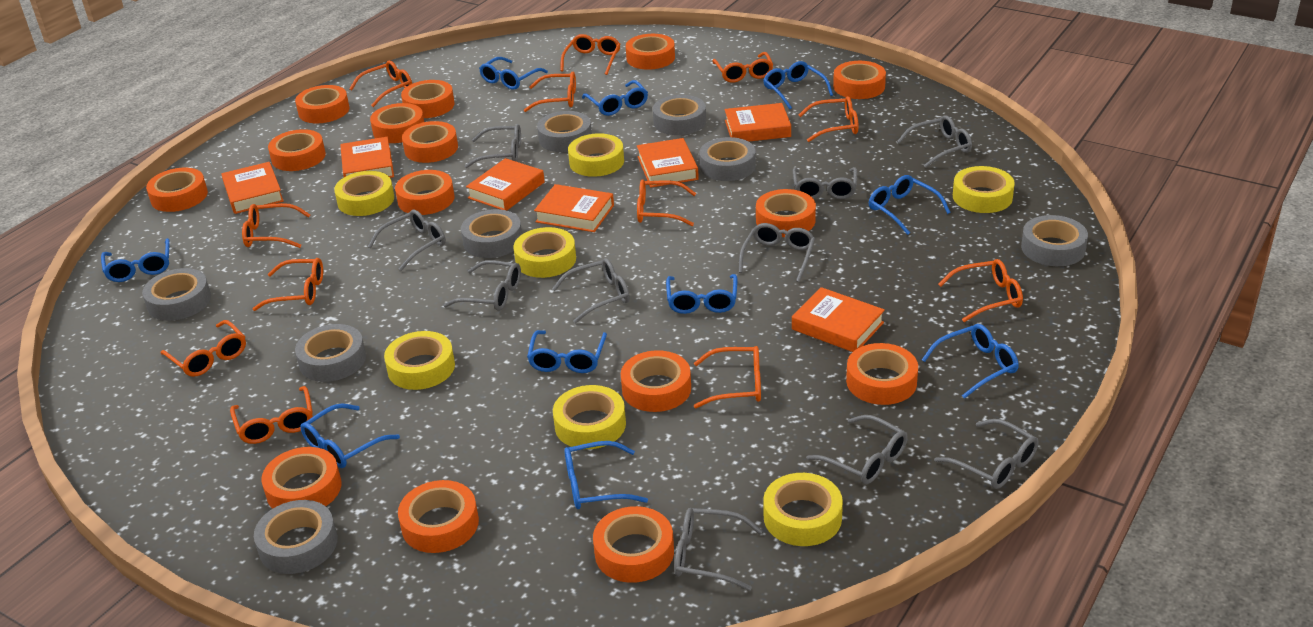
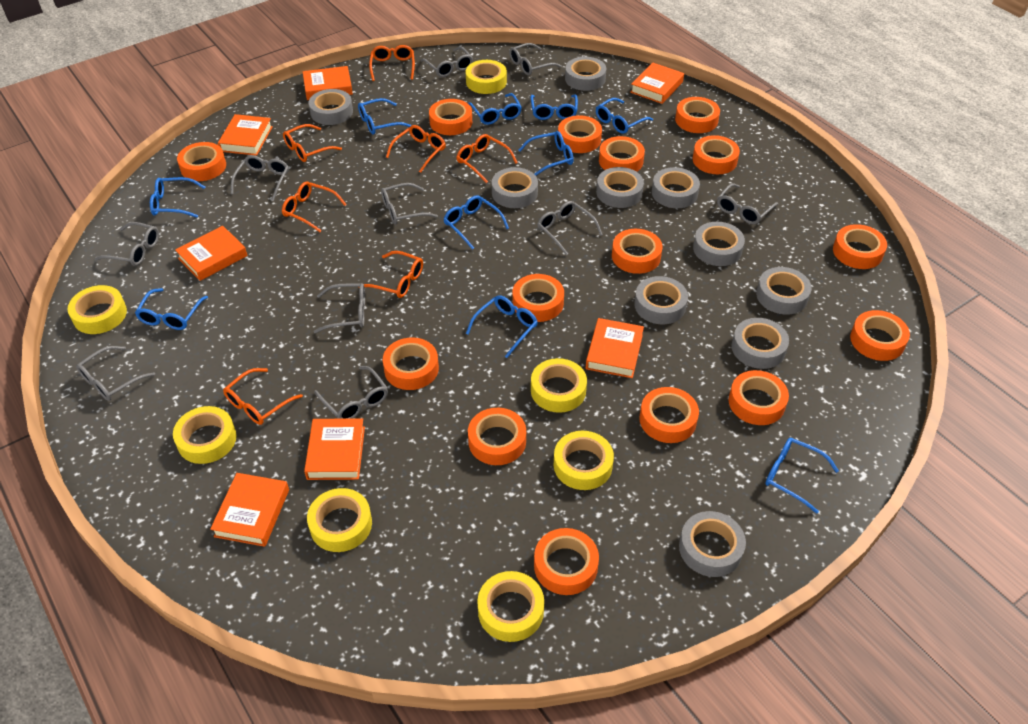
grey tape: 8 -> 10
orange glasses: 12 -> 7

